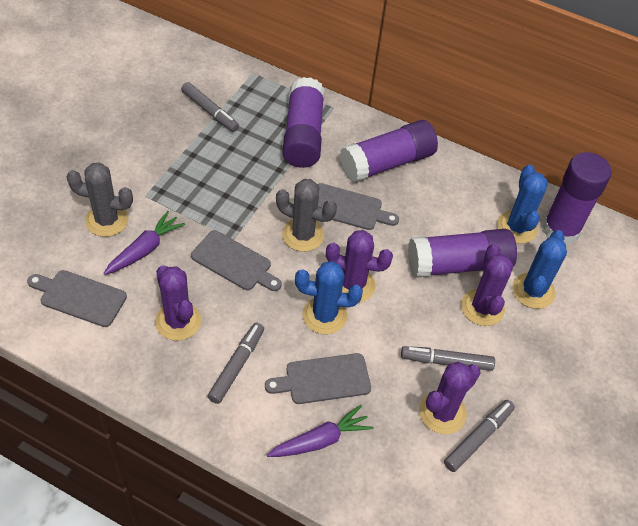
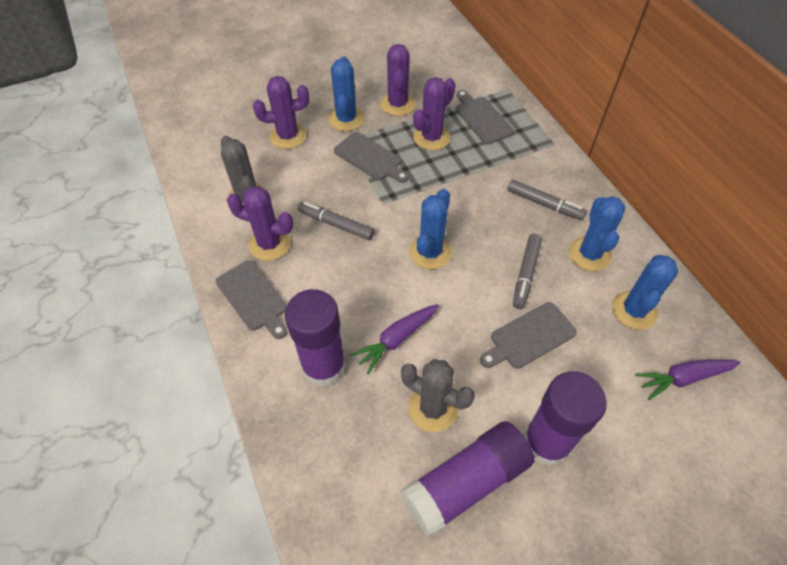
blue cactus: 3 -> 4
grey marker: 4 -> 3
purple glue stick: 4 -> 3

